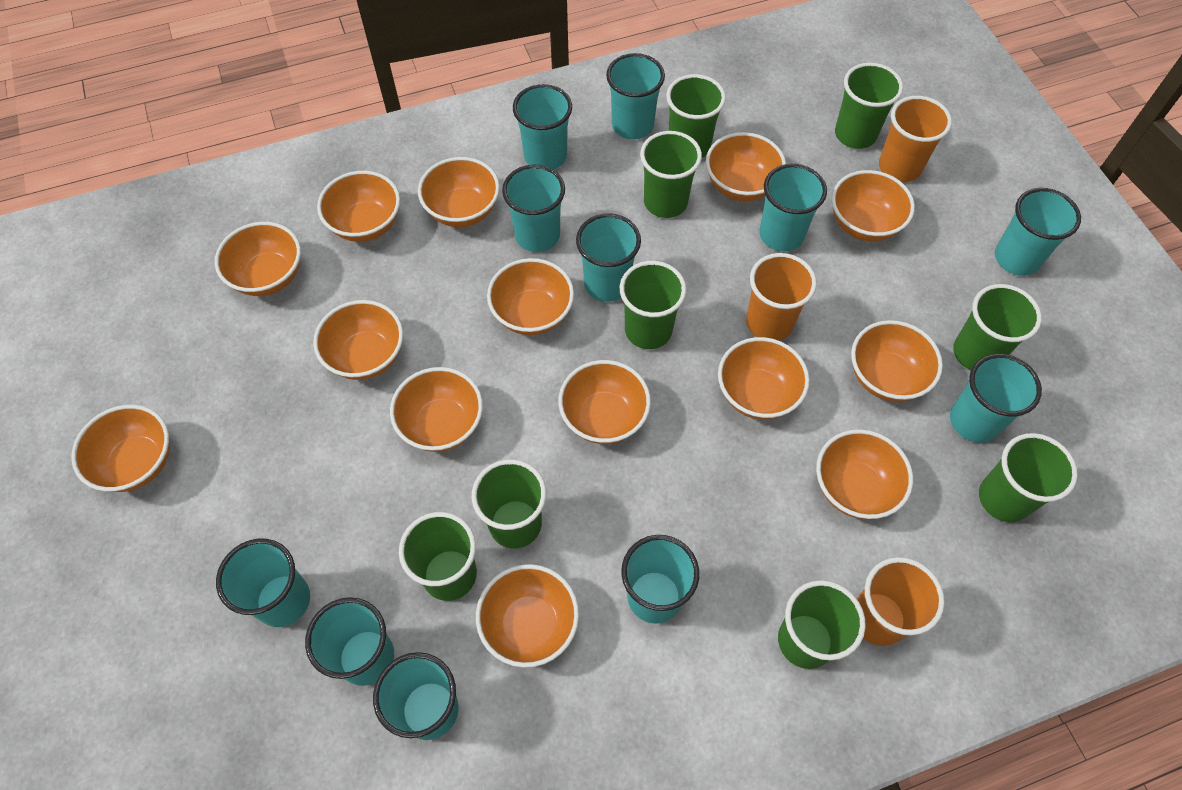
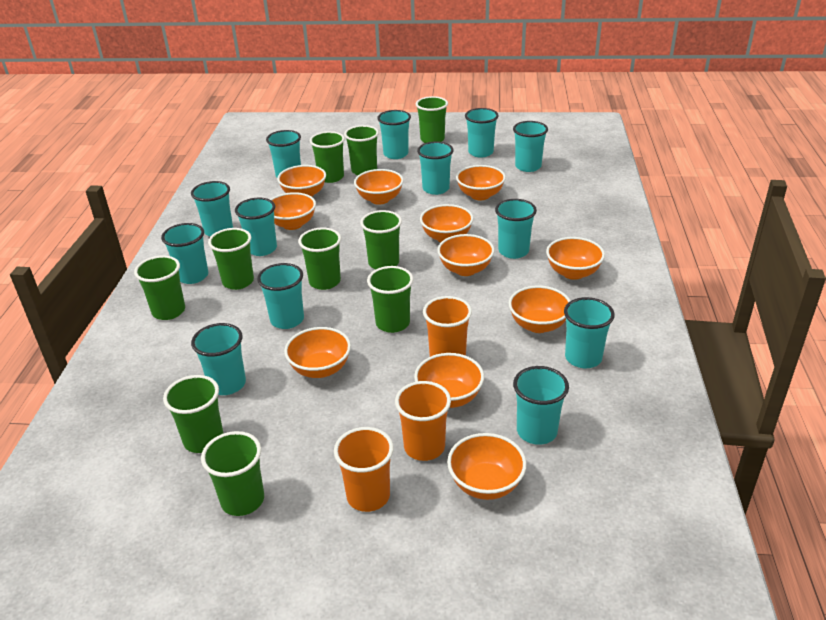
green cup: 9 -> 10
orange bowl: 14 -> 11
turquoise cup: 11 -> 13

